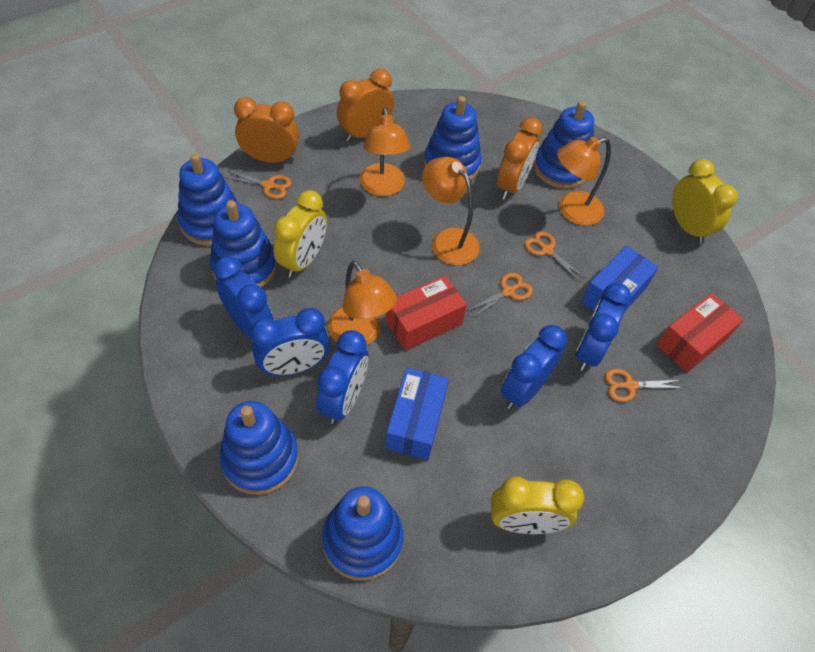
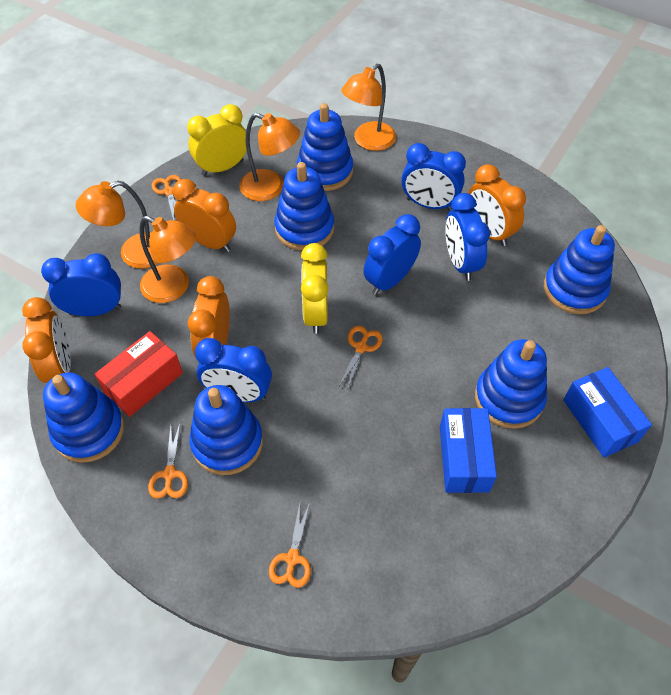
orange clock: 3 -> 4
red box: 2 -> 1
yellow clock: 3 -> 2

